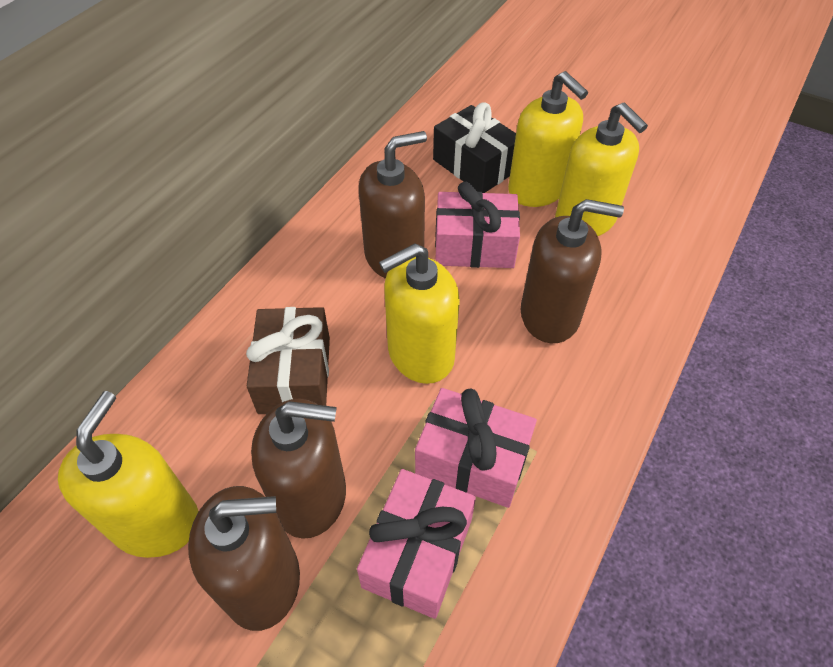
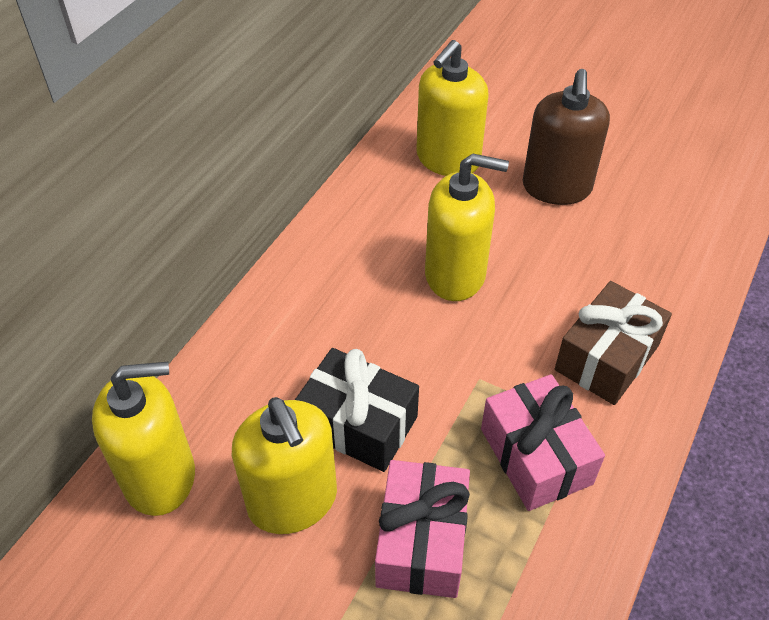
brown soap dispenser: 4 -> 1
pink gift: 3 -> 2

